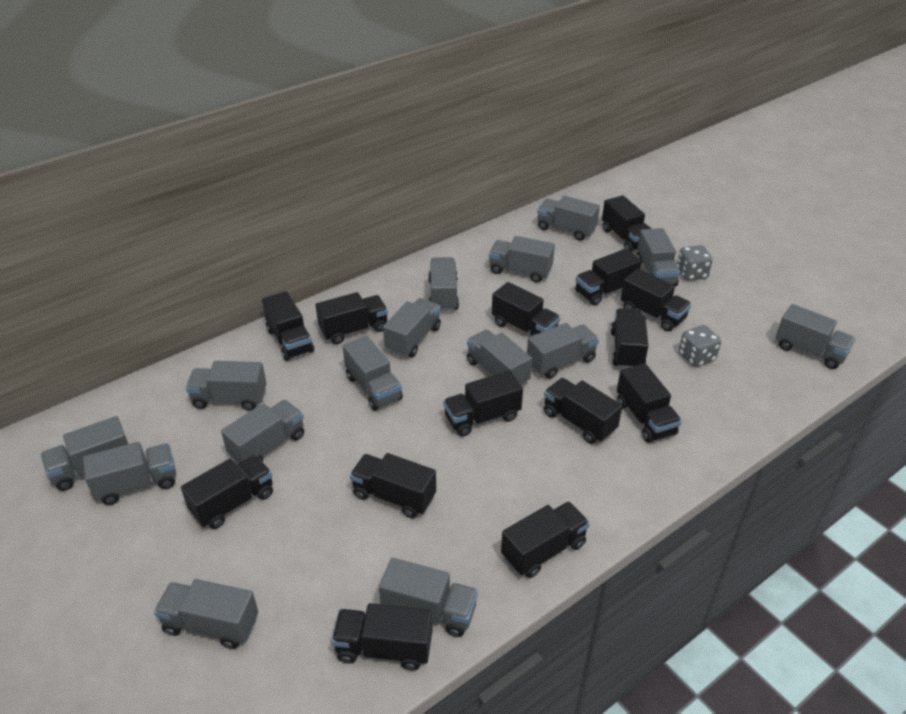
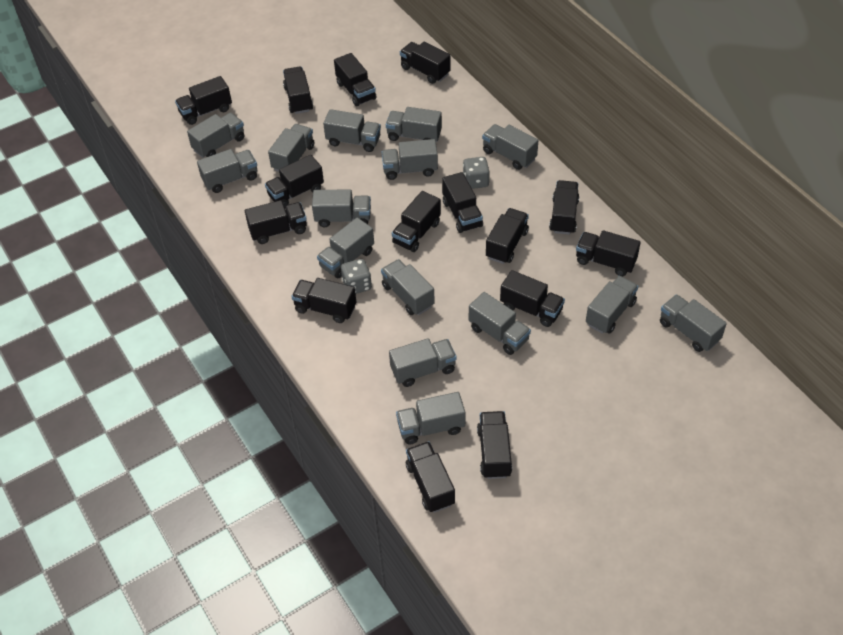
black truck: 14 -> 15

